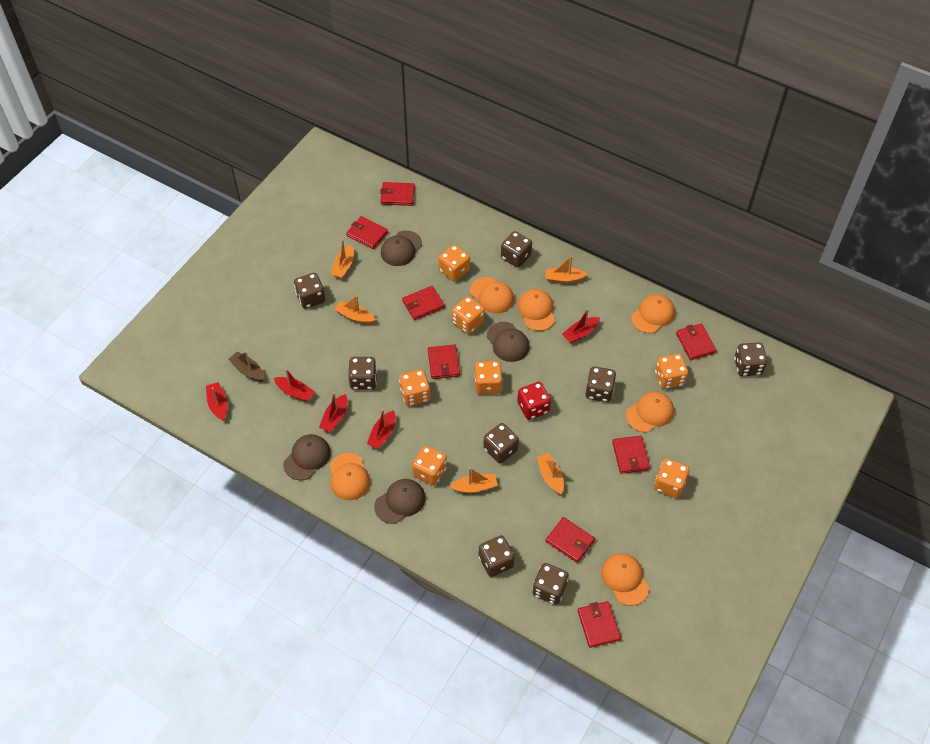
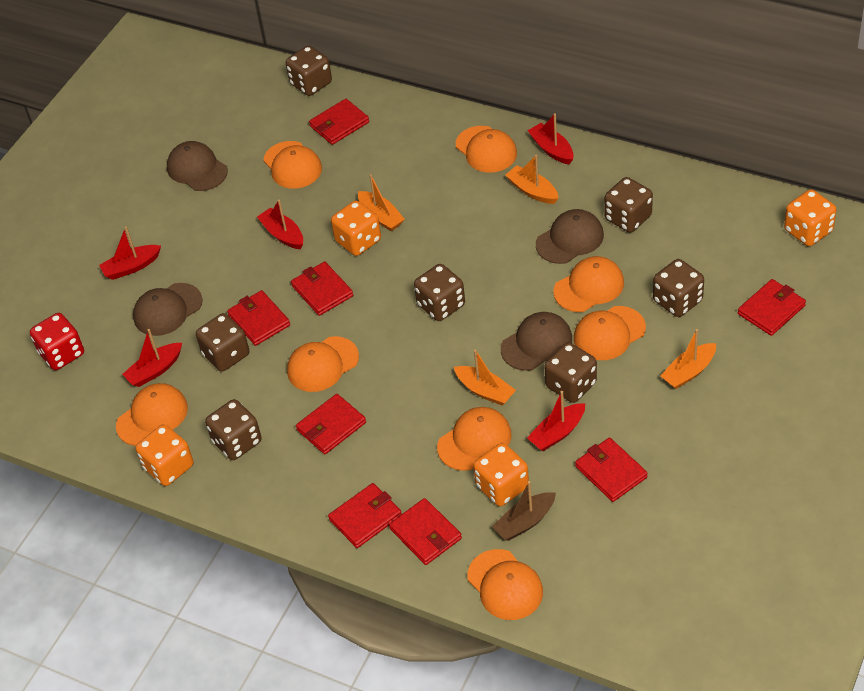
brown dice: 8 -> 7
orange boat: 5 -> 4
orange cap: 6 -> 8
orange dice: 7 -> 4

